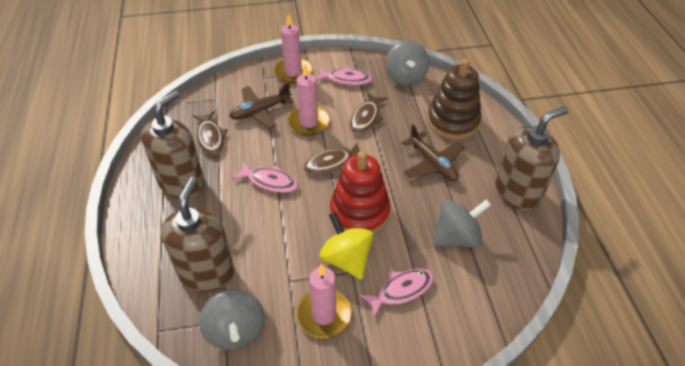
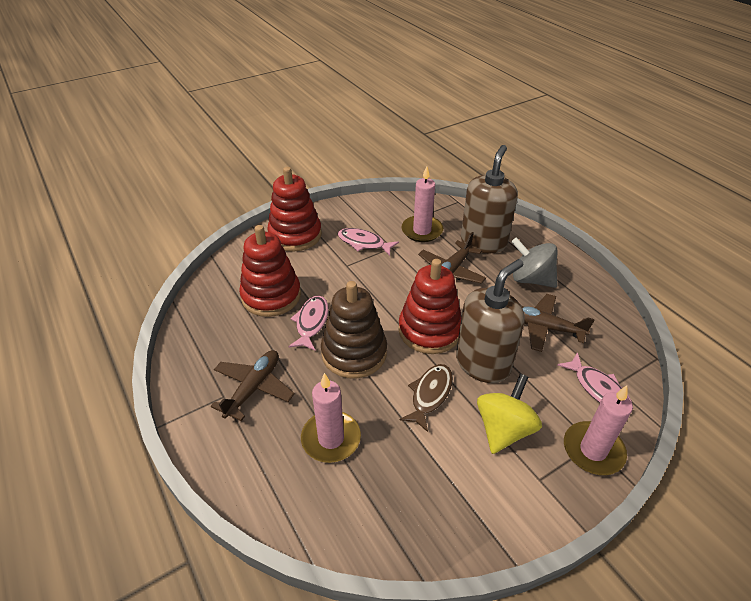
brown fish: 3 -> 1
brown plane: 2 -> 3
brown soap dispenser: 3 -> 2
grey spinning top: 3 -> 1
red stacking toy: 1 -> 3

